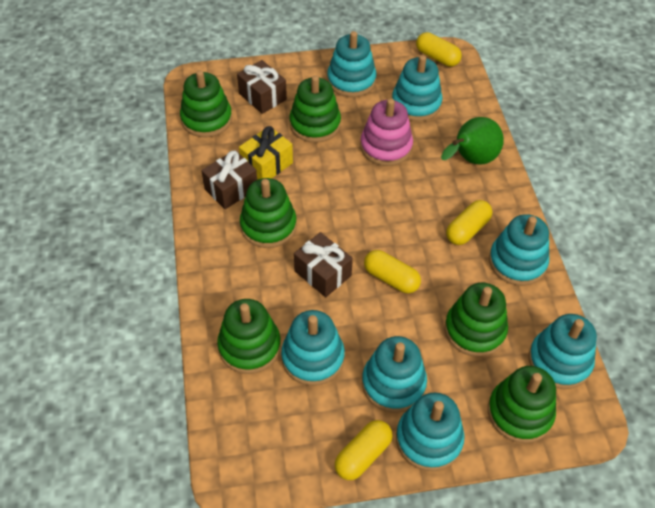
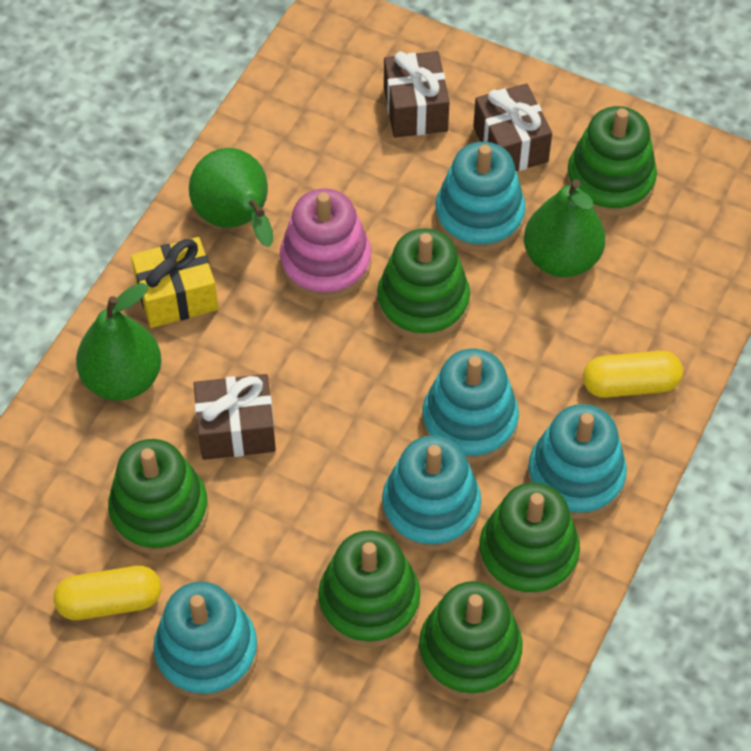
green pear: 1 -> 3
turquoise stacking toy: 7 -> 5
yellow capsule: 4 -> 2

